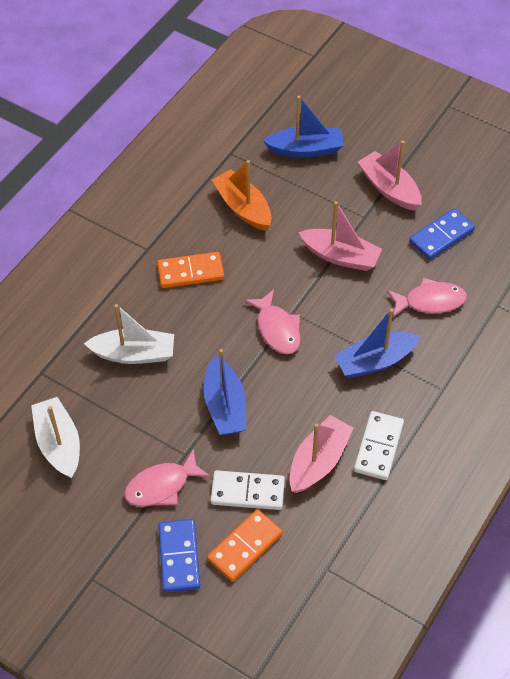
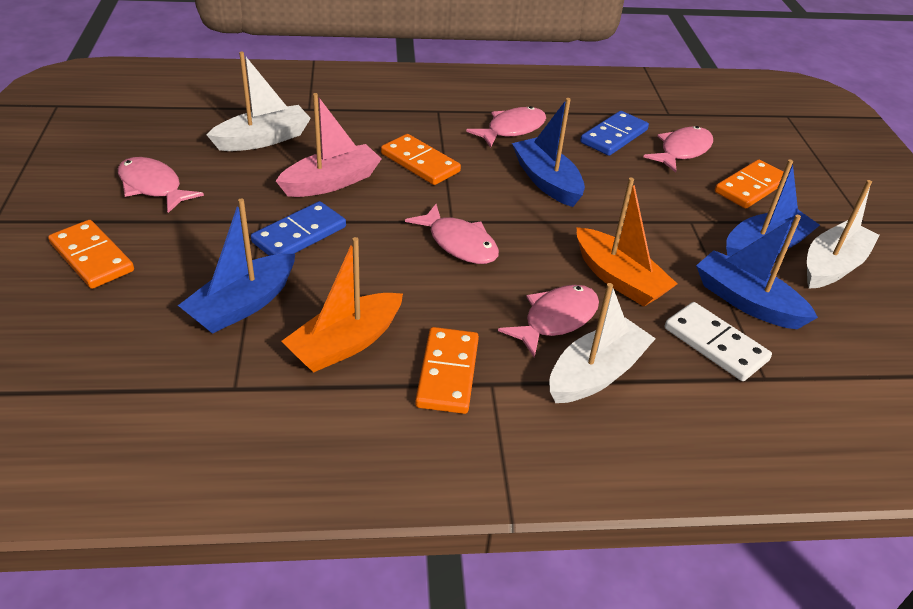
blue boat: 3 -> 4
orange boat: 1 -> 2
orange domino: 2 -> 4
pink boat: 3 -> 1
pink fish: 3 -> 5
white boat: 2 -> 3
white domino: 2 -> 1

